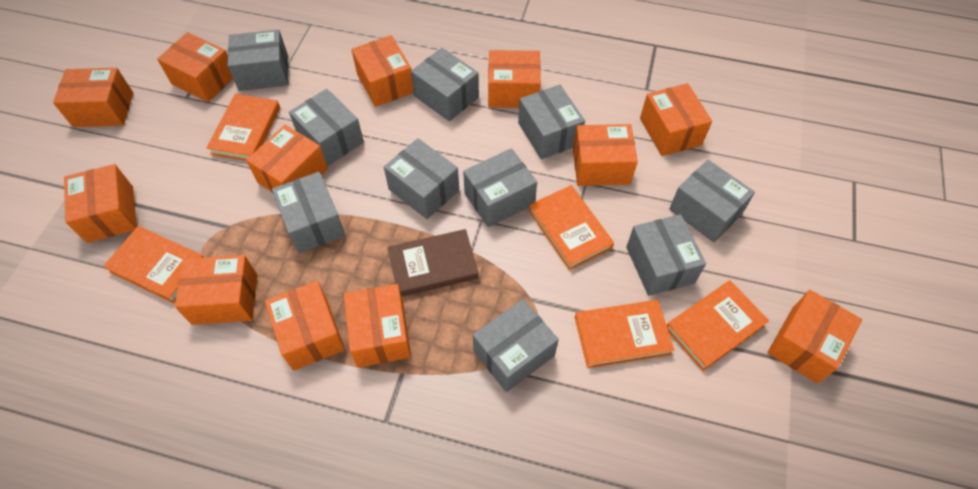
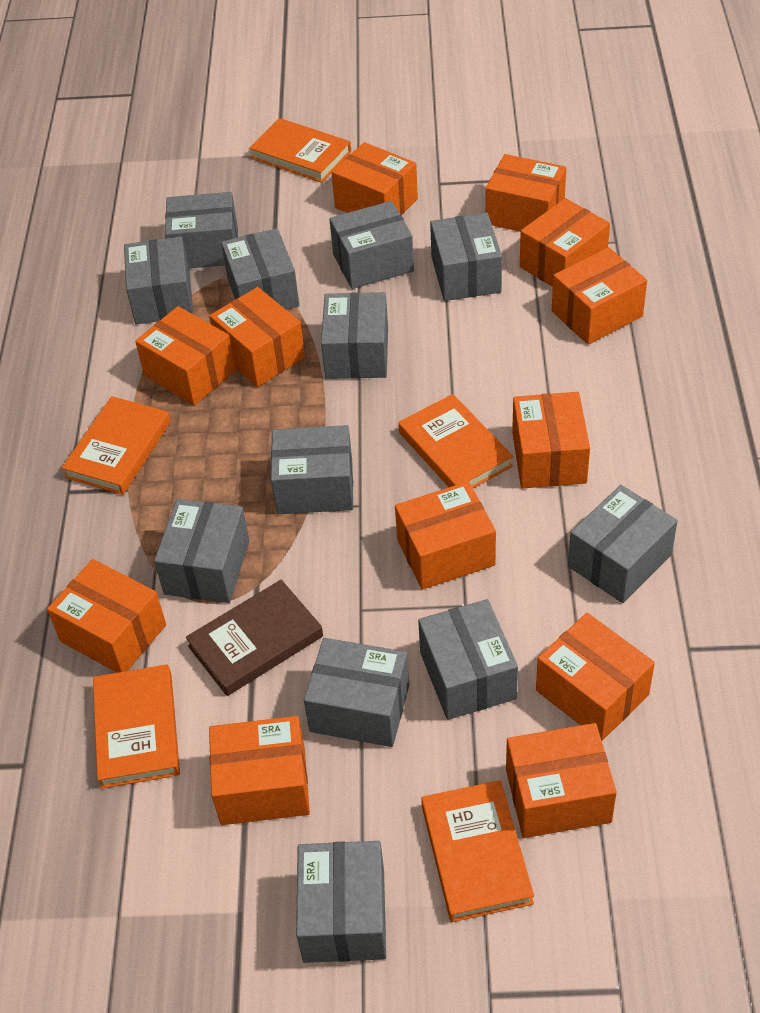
grey box: 10 -> 12

